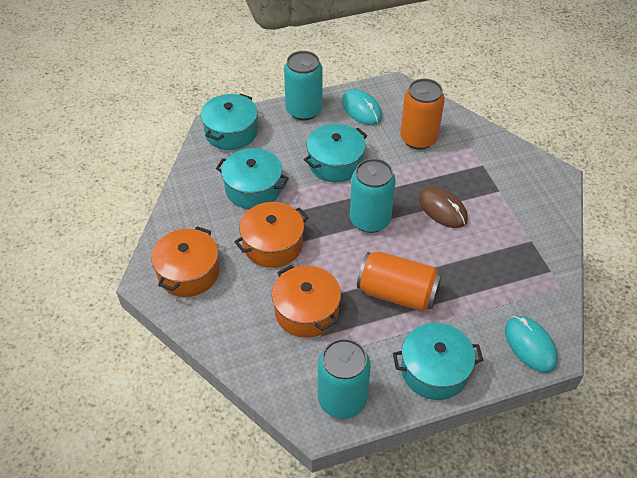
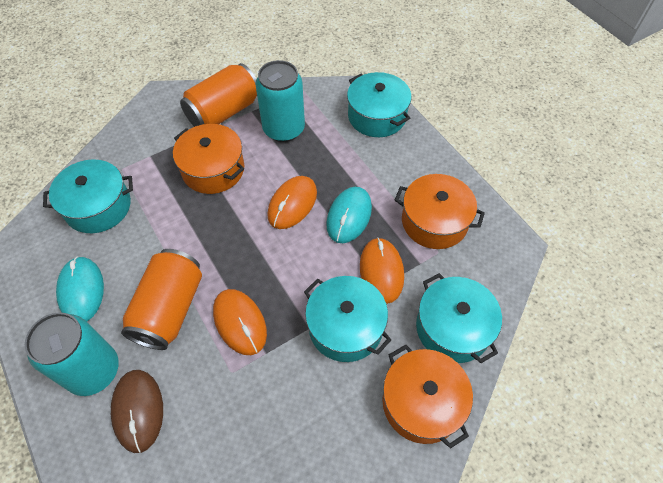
orange mouse: 0 -> 3
turquoise can: 3 -> 2

